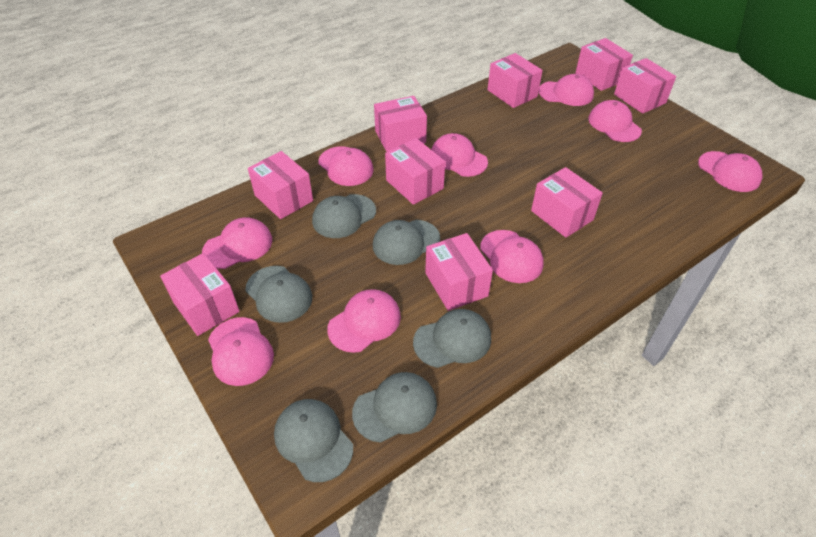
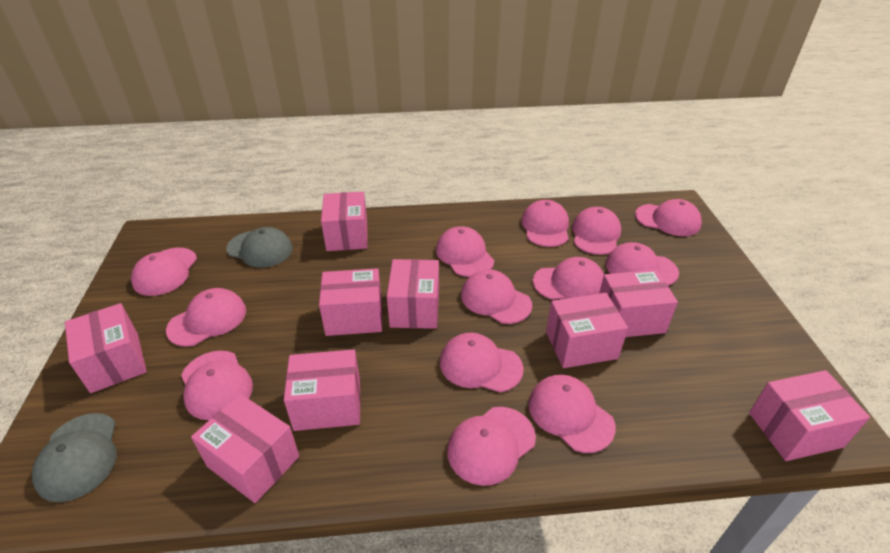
grey cap: 6 -> 2
pink cap: 9 -> 13

